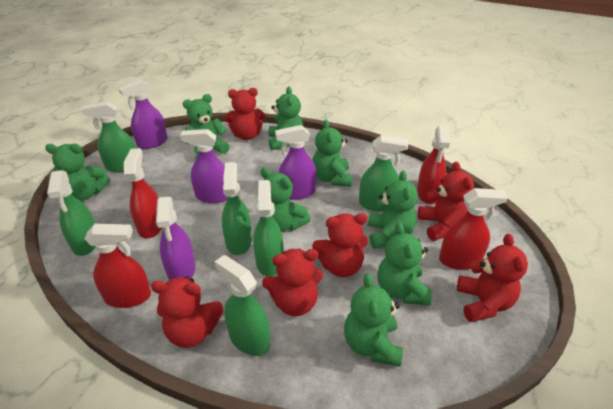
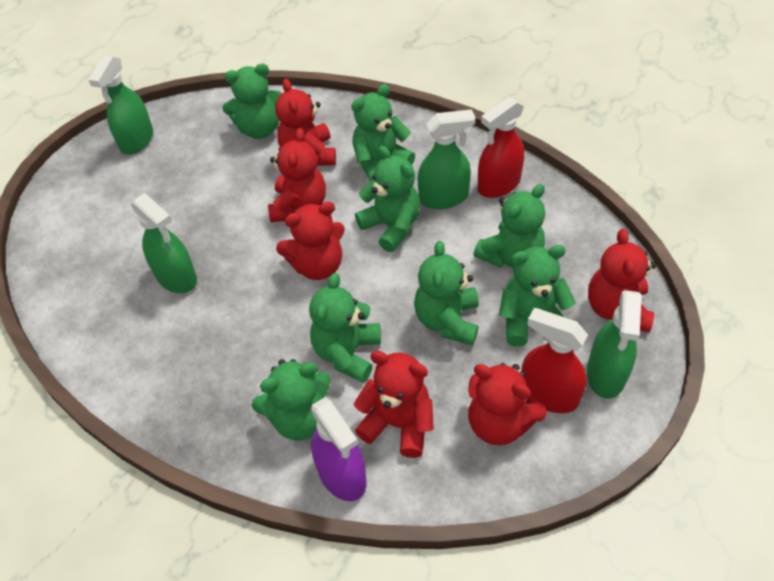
green spray bottle: 6 -> 4
purple spray bottle: 4 -> 1
red spray bottle: 4 -> 2

